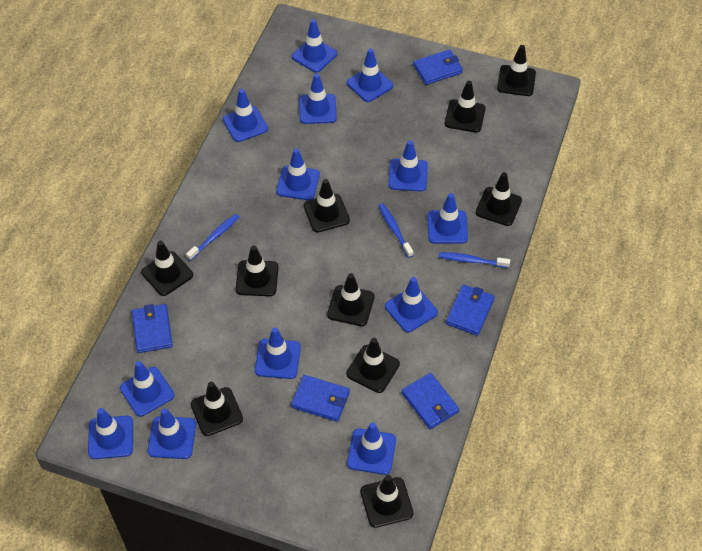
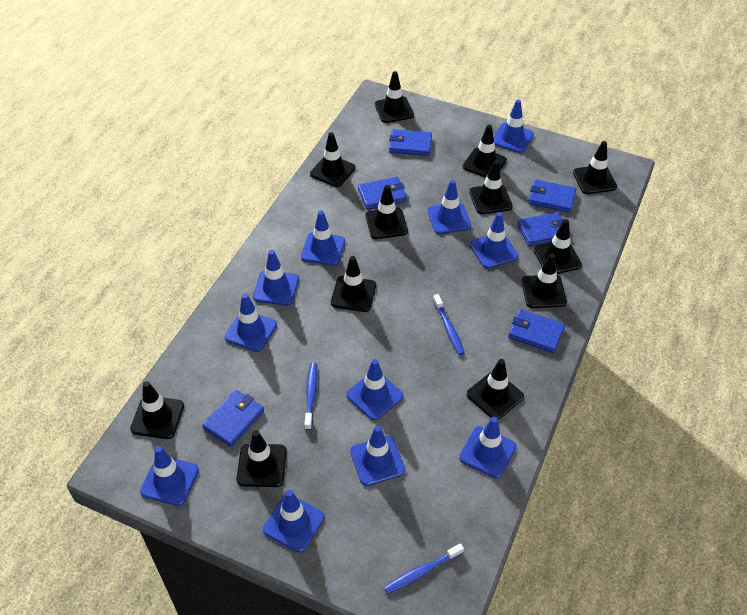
black traffic cone: 10 -> 12
blue traffic cone: 13 -> 11
blue wallet: 5 -> 6

